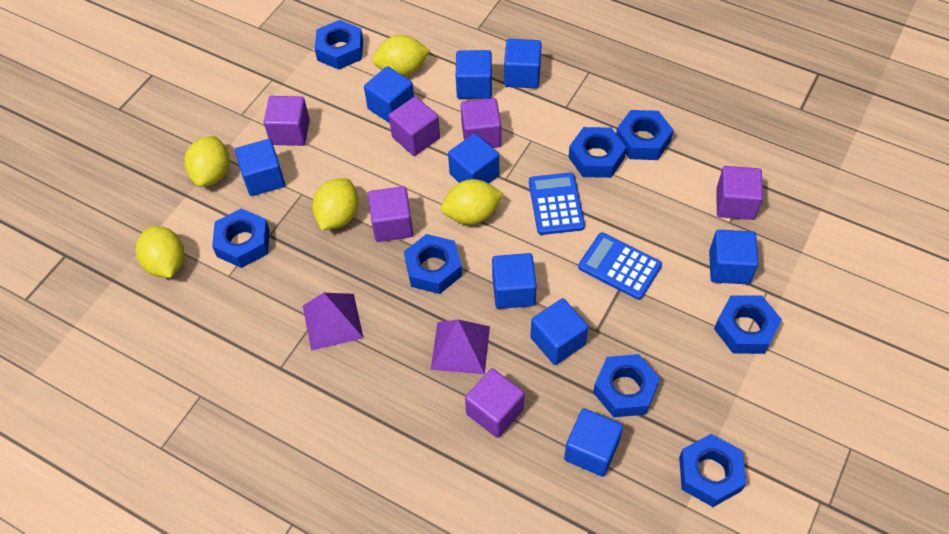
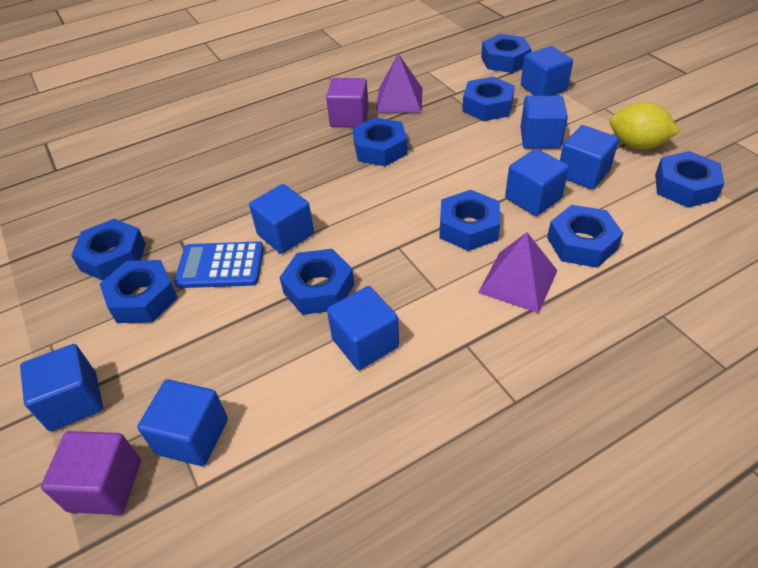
blue calculator: 2 -> 1
blue cube: 9 -> 8
blue nut: 8 -> 9
purple cube: 6 -> 2
yellow lemon: 5 -> 1

